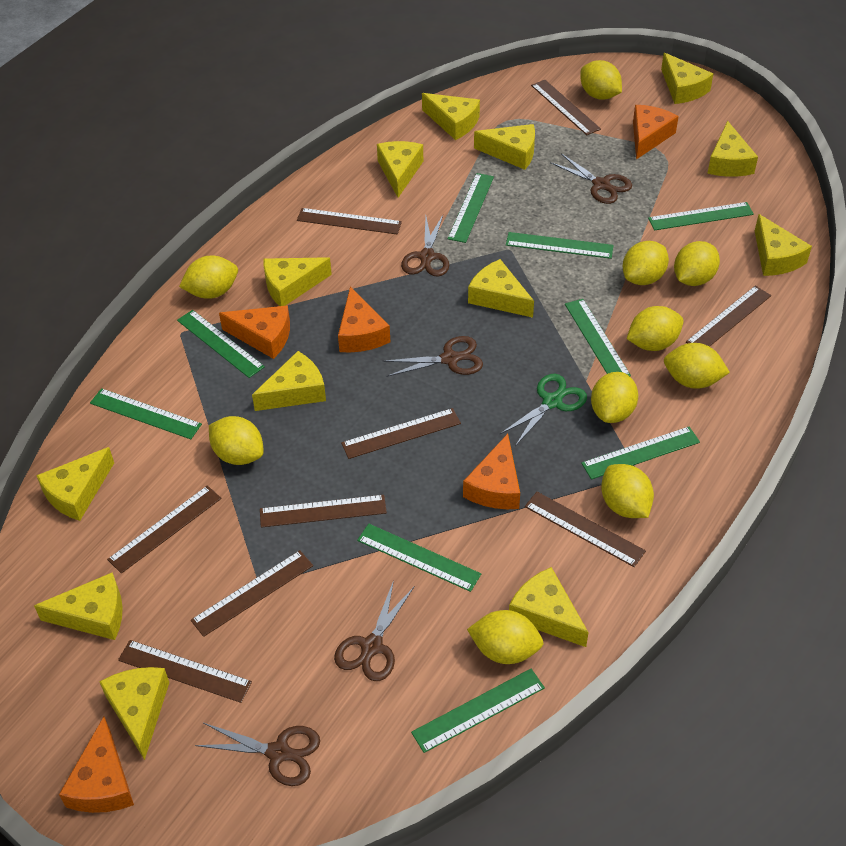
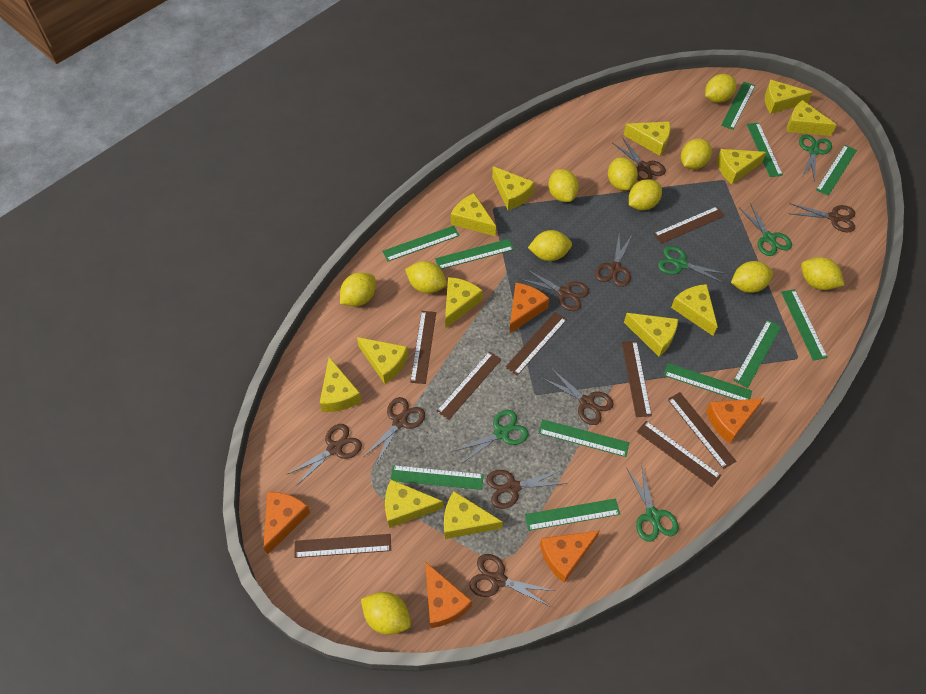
brown ruler: 9 -> 8
brown scissors: 5 -> 9
green ruler: 9 -> 11
green scissors: 1 -> 5
yellow lemon: 10 -> 11

